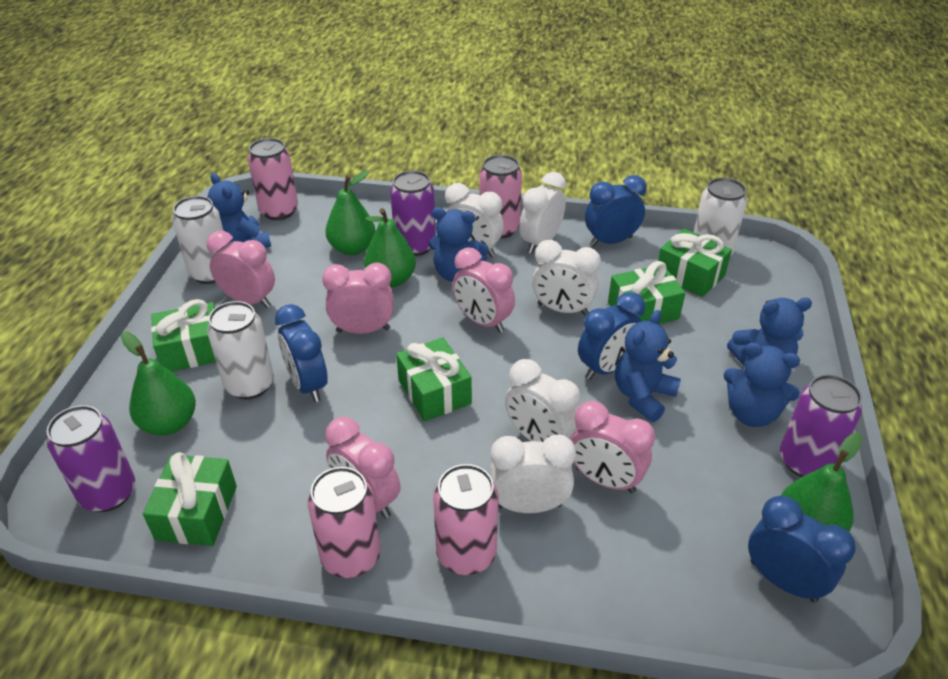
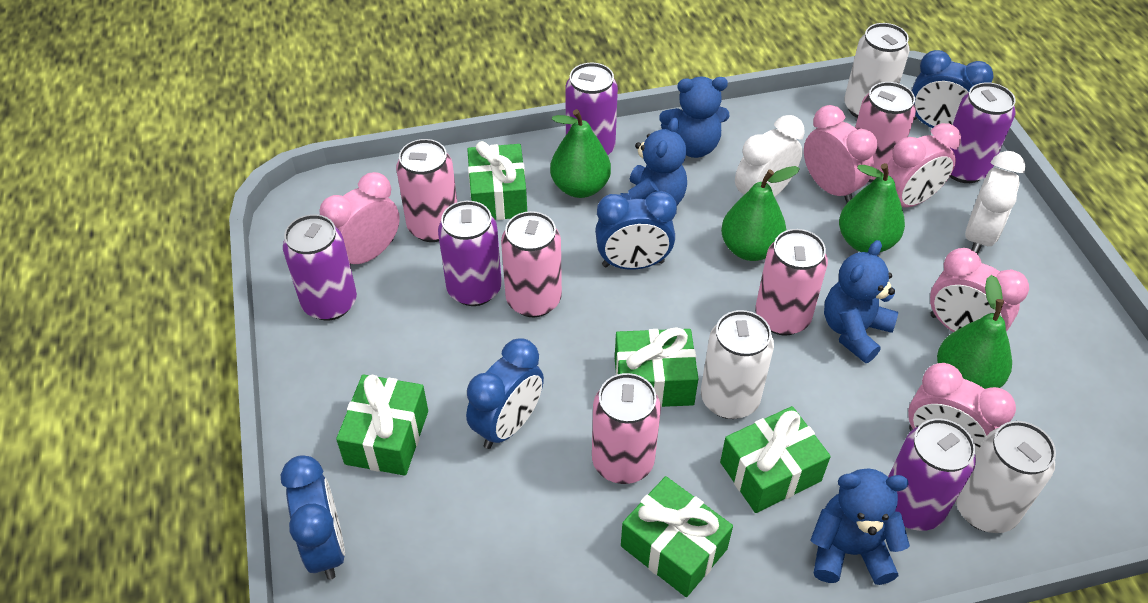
blue teddy bear: 5 -> 4
pink can: 4 -> 5
purple can: 3 -> 5
white clock: 5 -> 2

